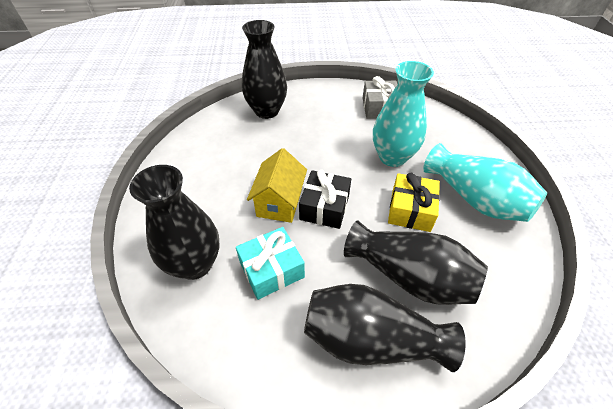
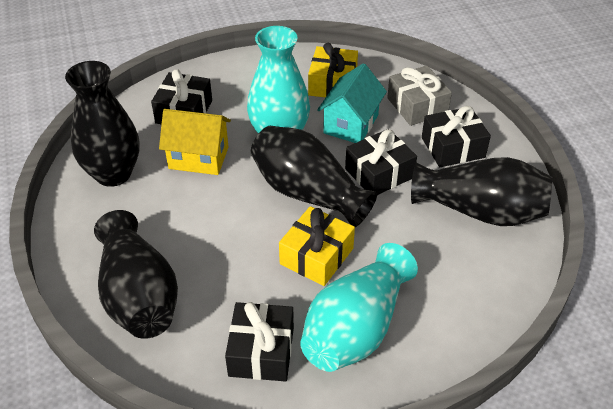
black gift: 1 -> 4
turquoise gift: 1 -> 0
turquoise house: 0 -> 1
yellow gift: 1 -> 2

